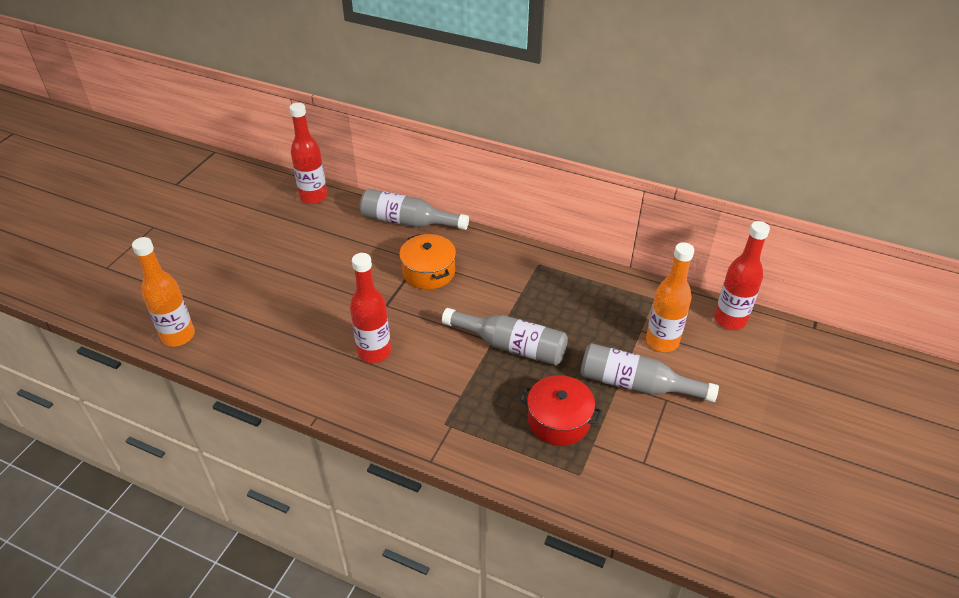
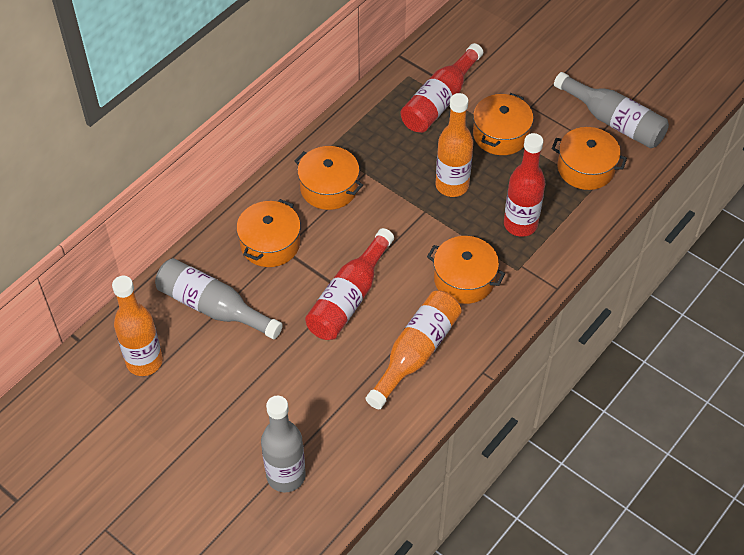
orange bottle: 2 -> 3
orange pot: 1 -> 5
red pot: 1 -> 0

